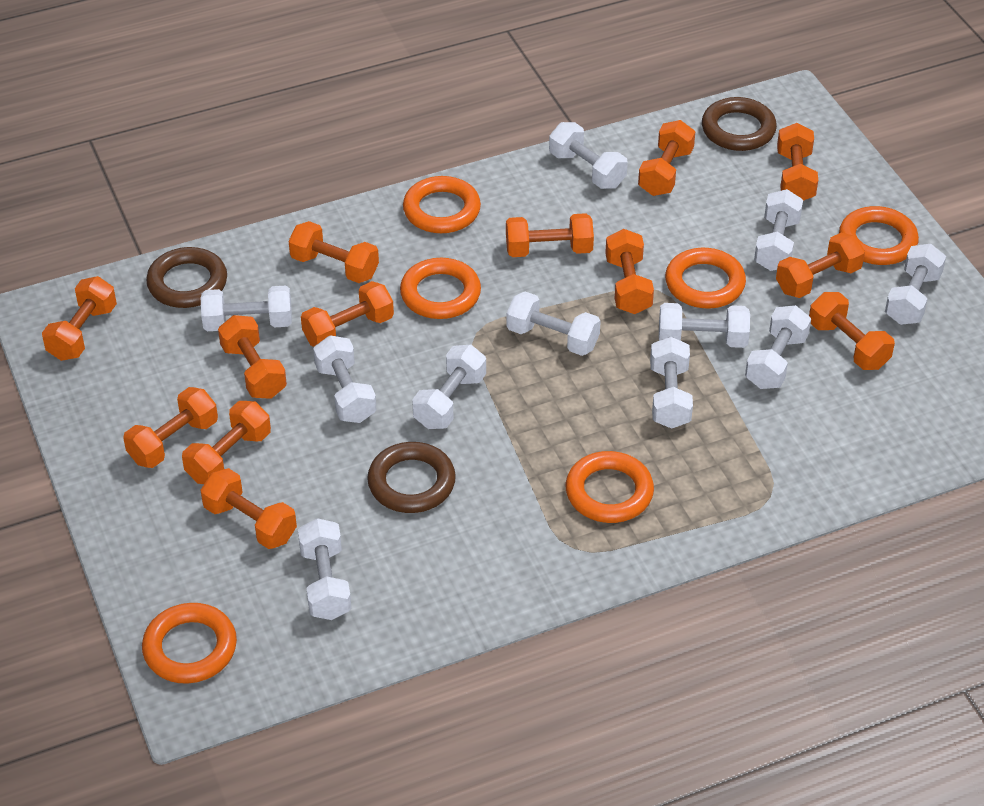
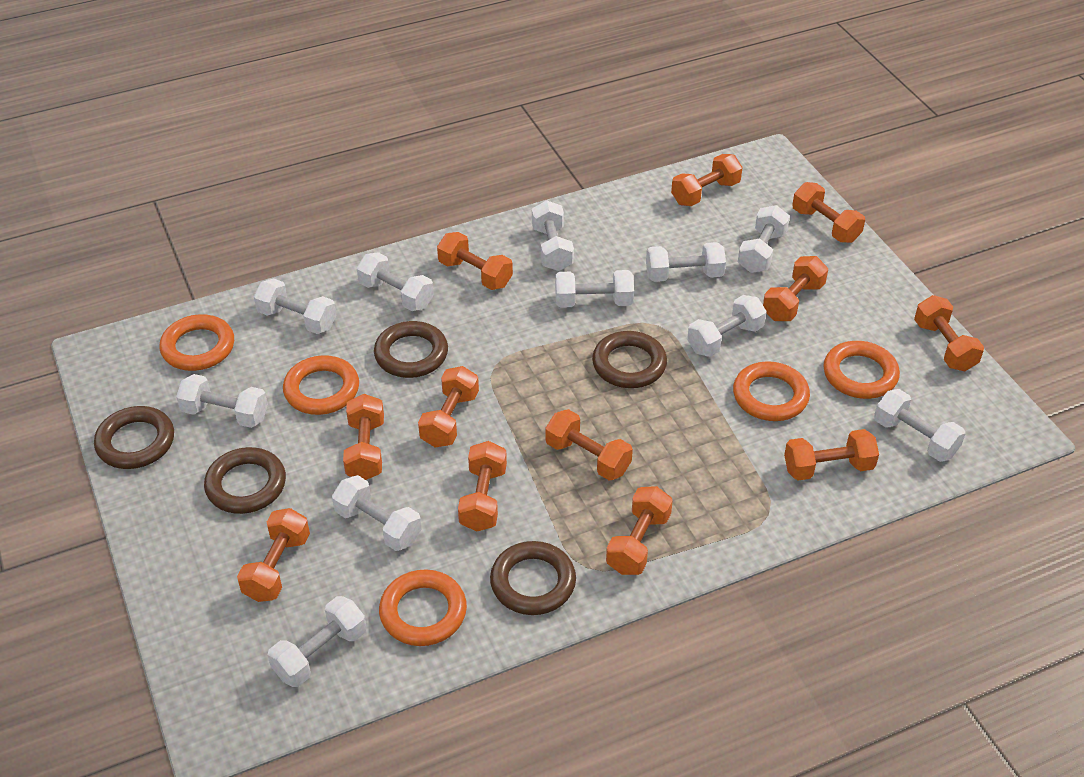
brown ring: 3 -> 5
orange dumbbell: 13 -> 12
orange ring: 6 -> 5

